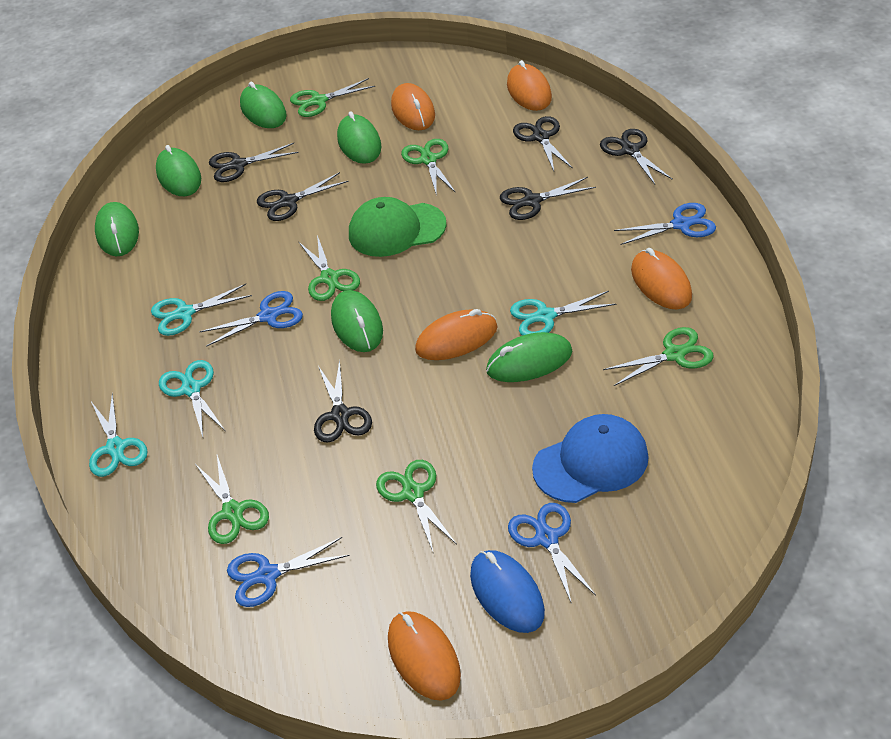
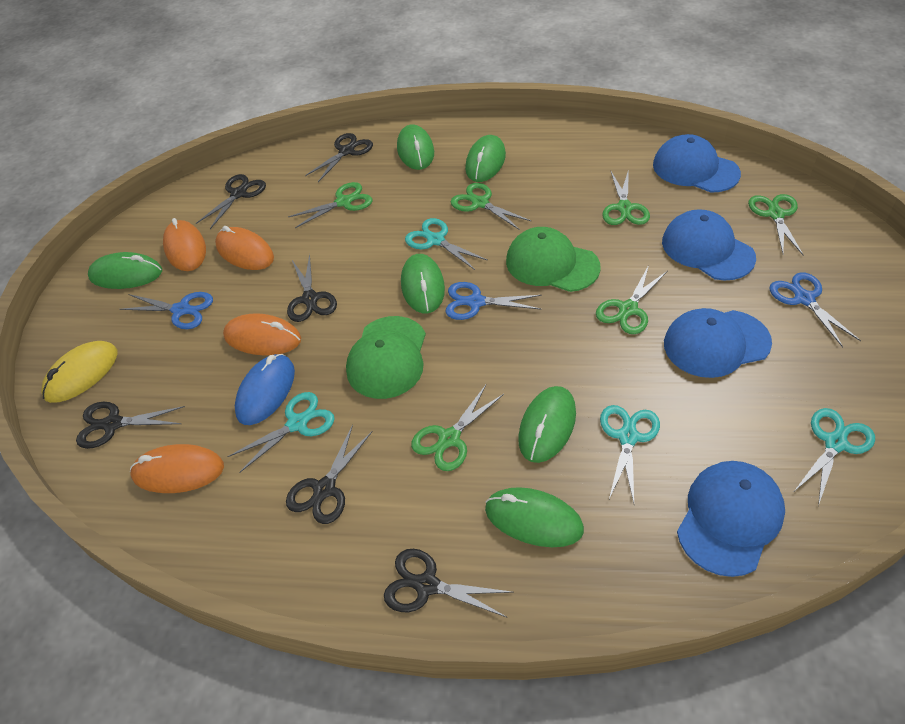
blue cap: 1 -> 4
blue scissors: 4 -> 3
green cap: 1 -> 2
orange mouse: 5 -> 4
yellow mouse: 0 -> 1

